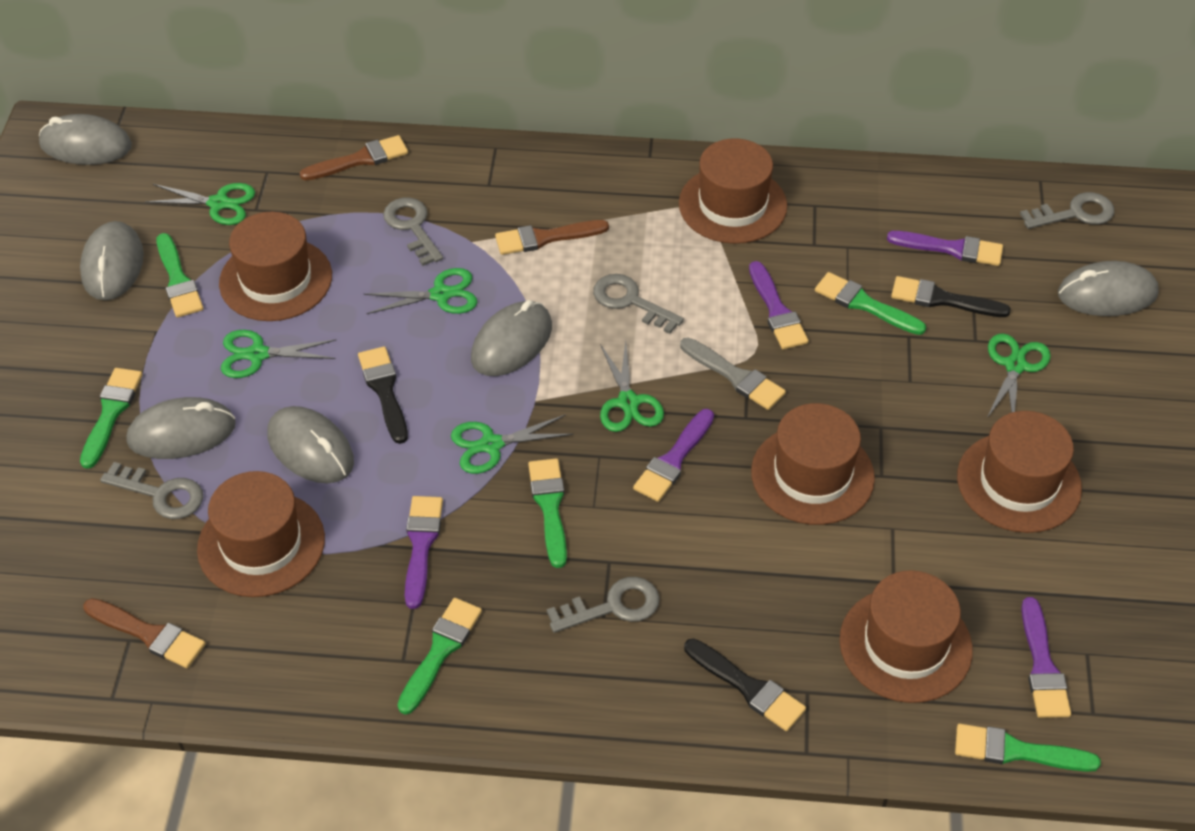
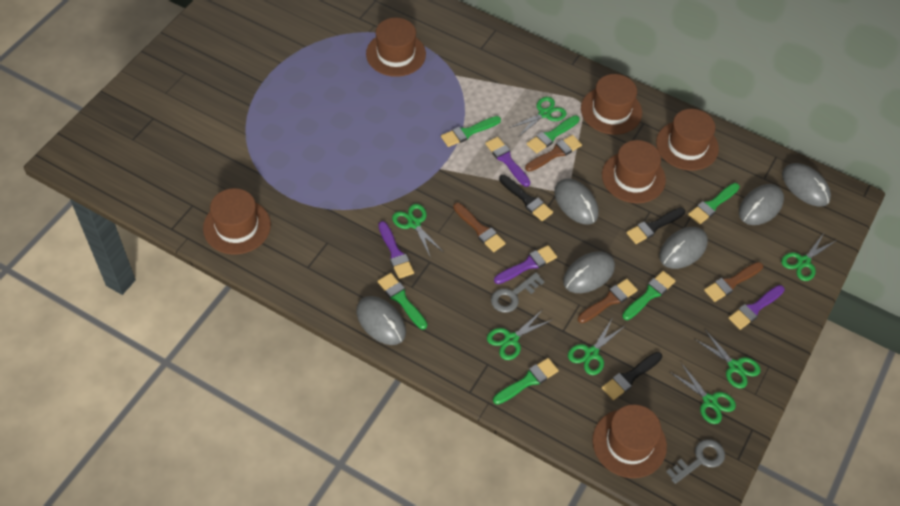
brown brush: 3 -> 4
green scissors: 6 -> 7
grey brush: 1 -> 0
grey key: 5 -> 2
purple brush: 5 -> 4

